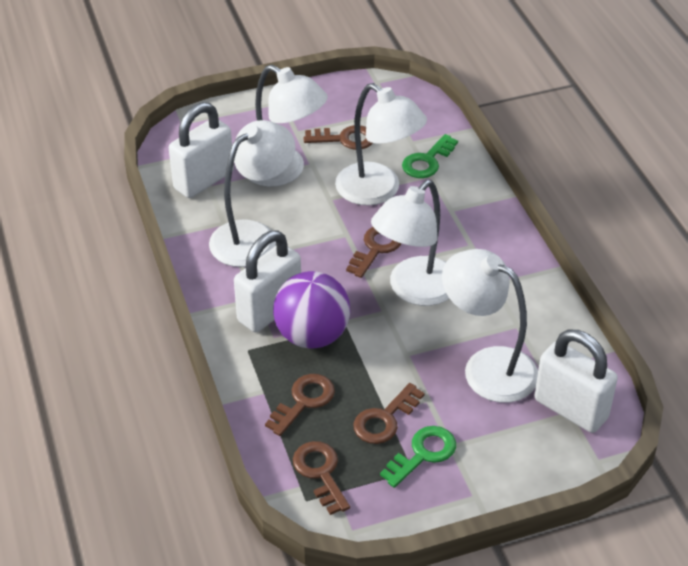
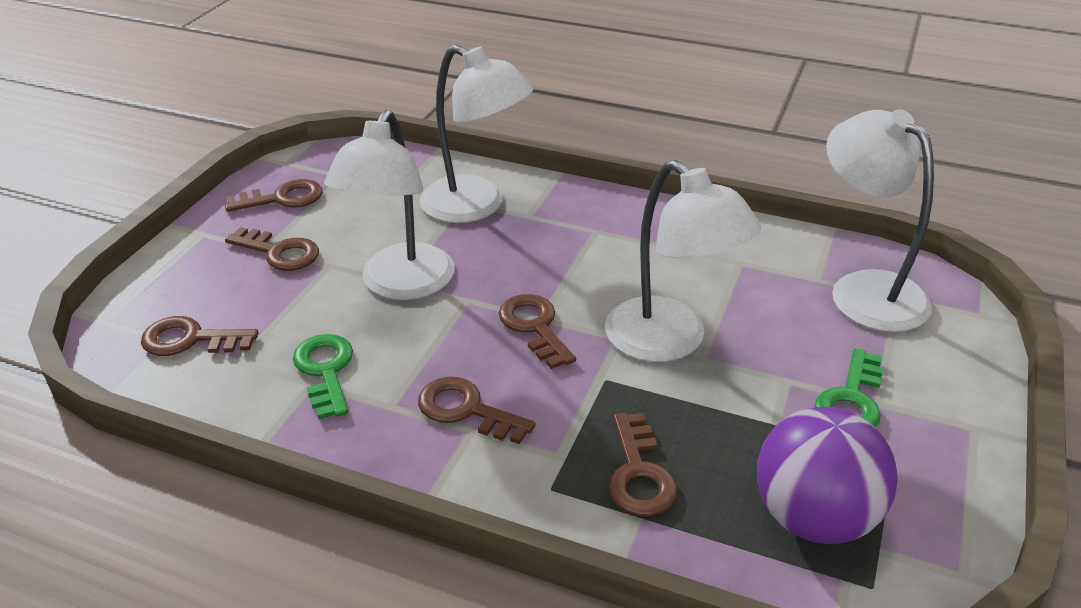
brown key: 5 -> 6
white lamp: 5 -> 4
white padlock: 3 -> 0

